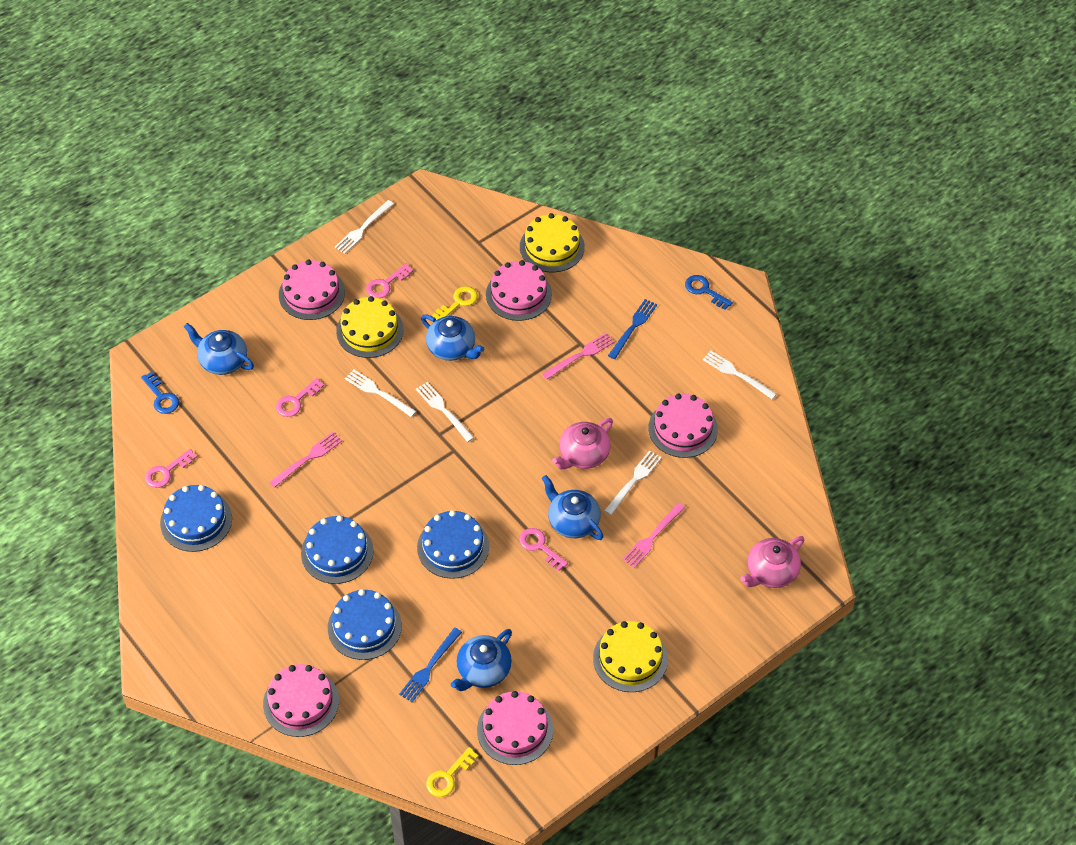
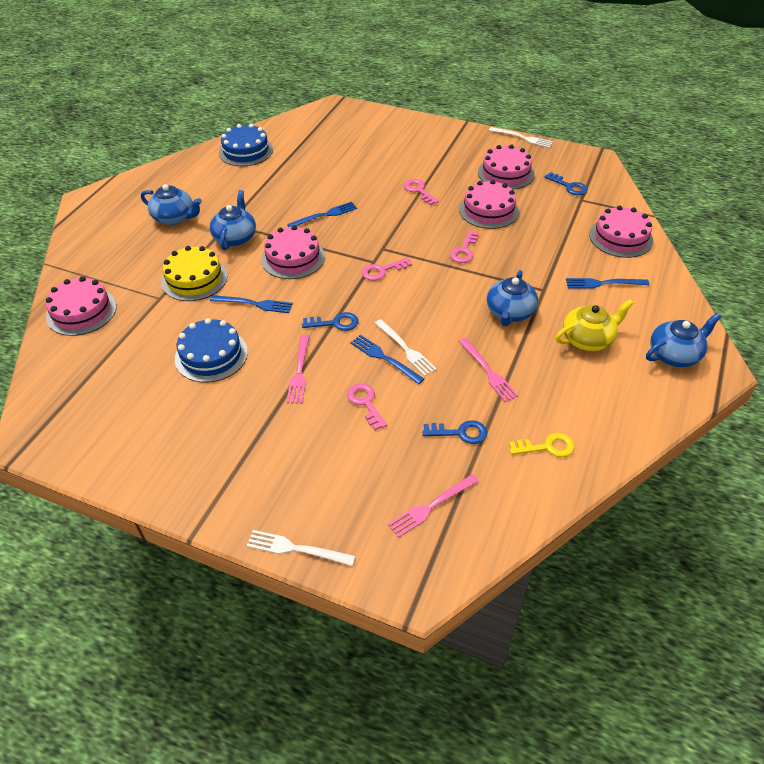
blue cake: 4 -> 2
blue fork: 2 -> 4
blue key: 2 -> 3
pink teapot: 2 -> 0
white fork: 5 -> 3
yellow cake: 3 -> 1
yellow key: 2 -> 1
yellow teapot: 0 -> 1

